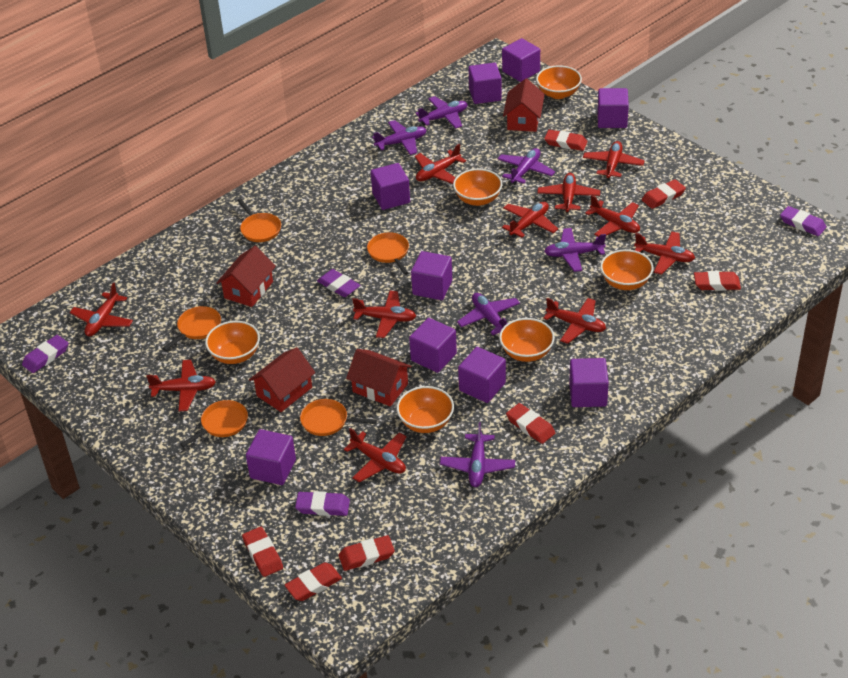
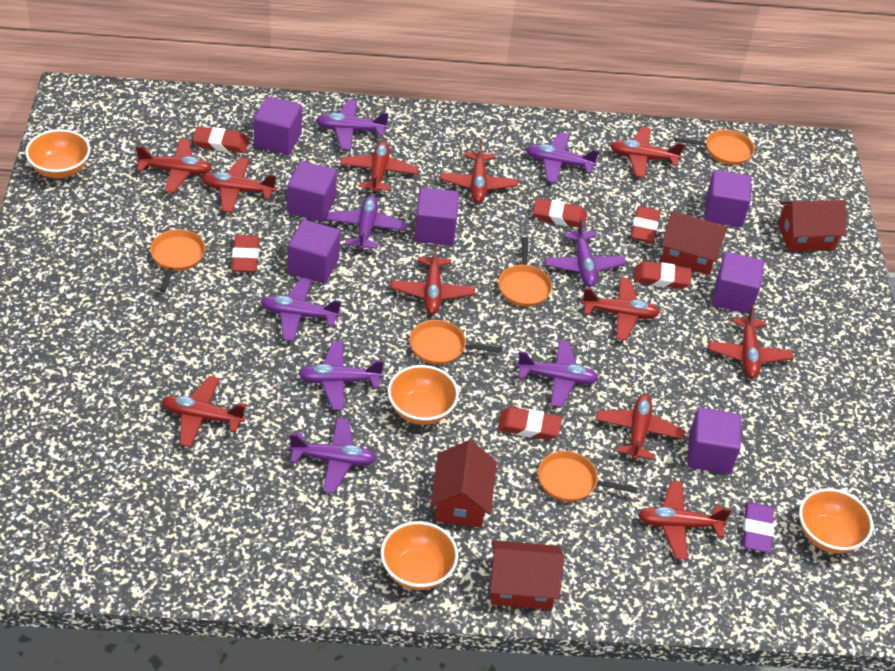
orange bowl: 6 -> 4
purple cube: 9 -> 7
purple eraser: 4 -> 1
purple plane: 6 -> 8
red eraser: 7 -> 6

